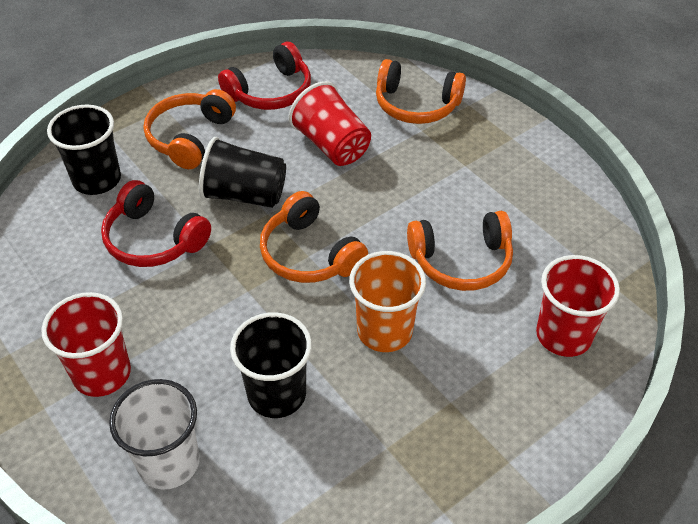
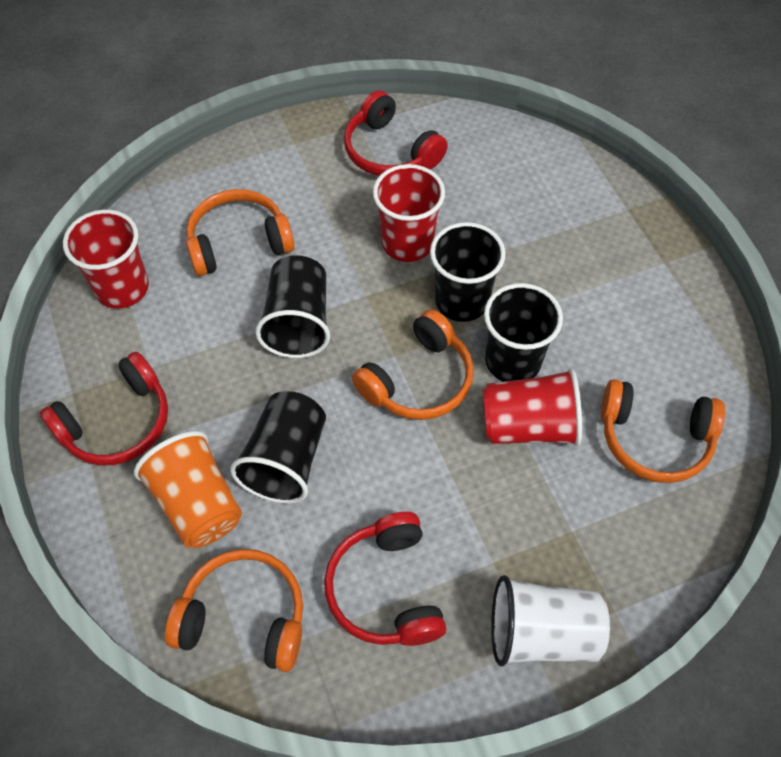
black cup: 3 -> 4
red headphones: 2 -> 3

